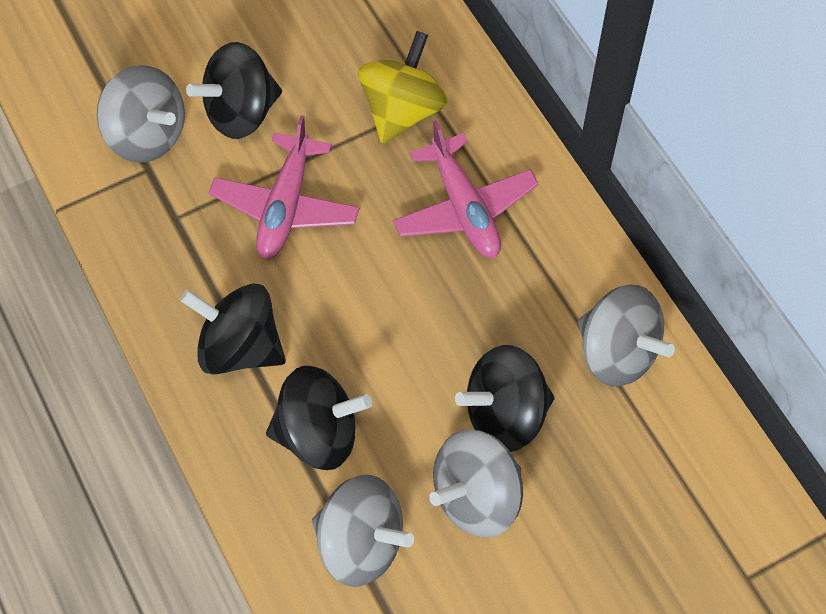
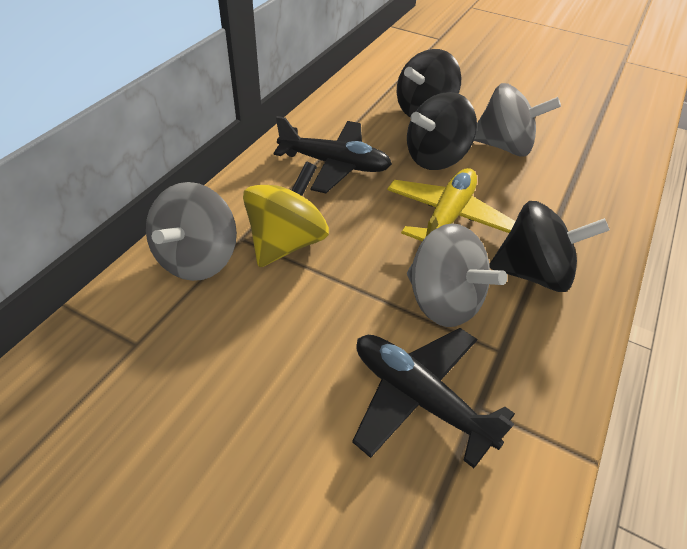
black plane: 0 -> 2
black spinning top: 4 -> 3
grey spinning top: 4 -> 3
pink plane: 2 -> 0
yellow plane: 0 -> 1

